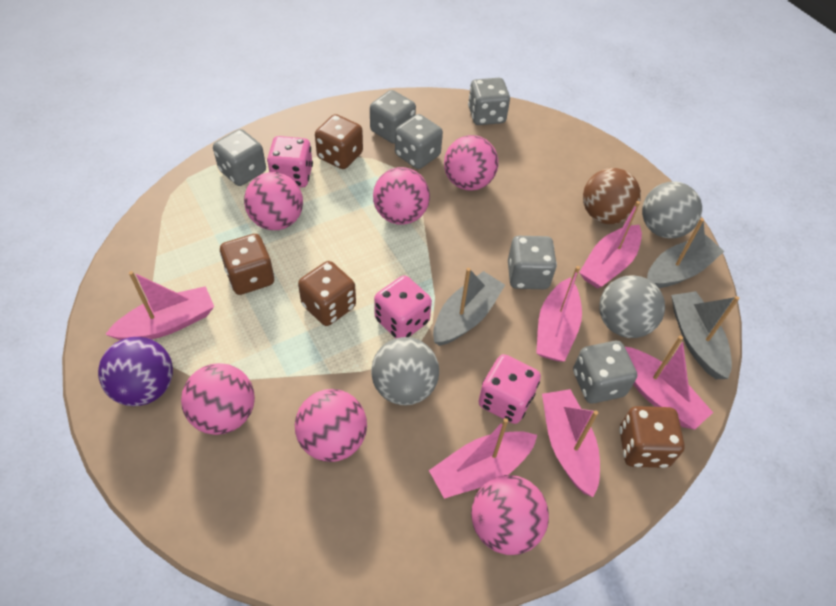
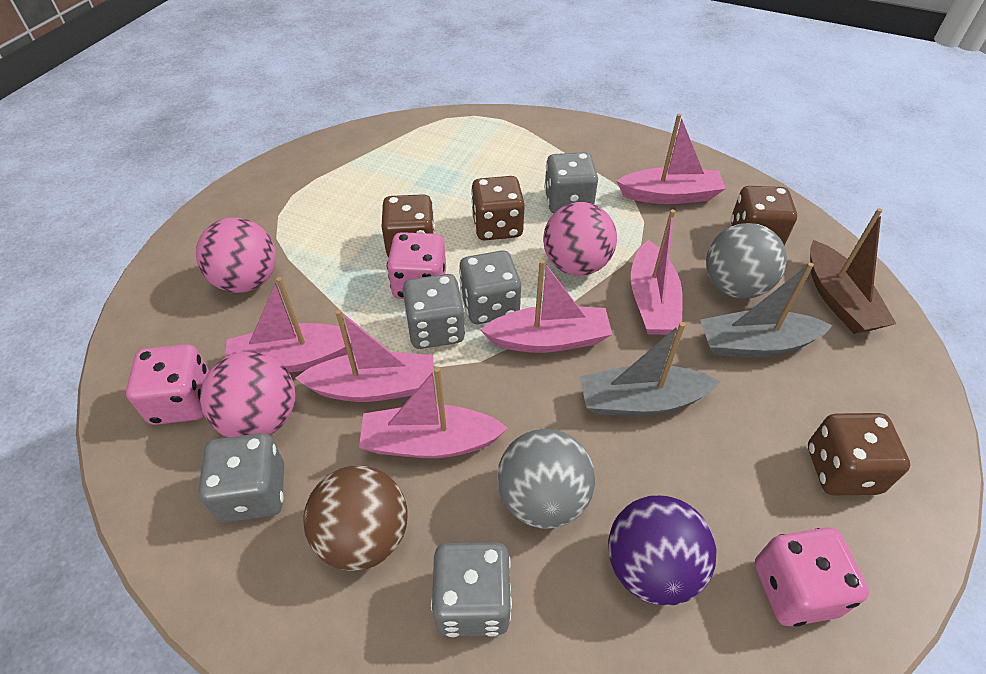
brown boat: 0 -> 1
grey ball: 3 -> 2
grey boat: 3 -> 2
grey dice: 6 -> 5
pink ball: 6 -> 3

